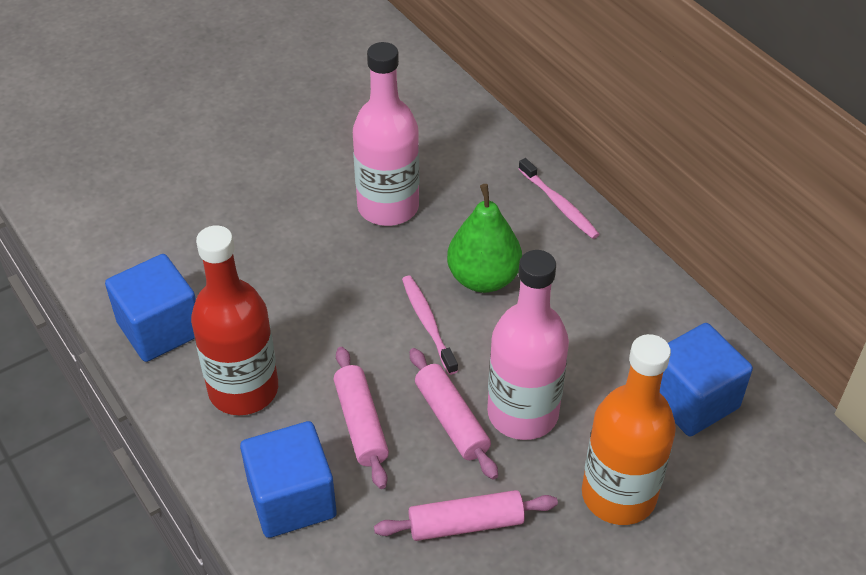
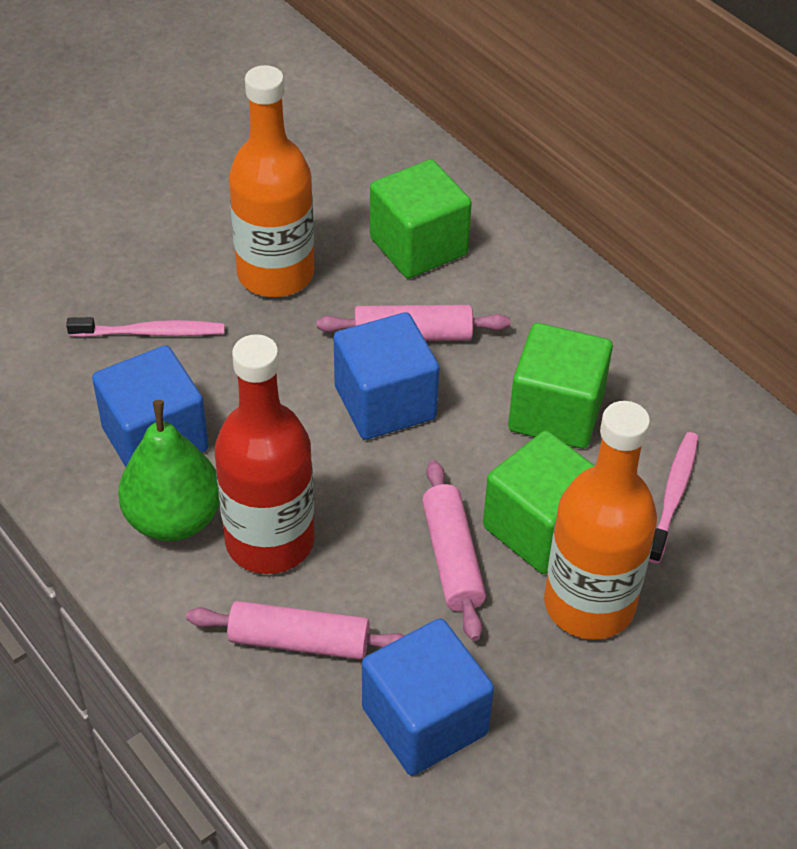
green cube: 0 -> 3
orange bottle: 1 -> 2
pink bottle: 2 -> 0

